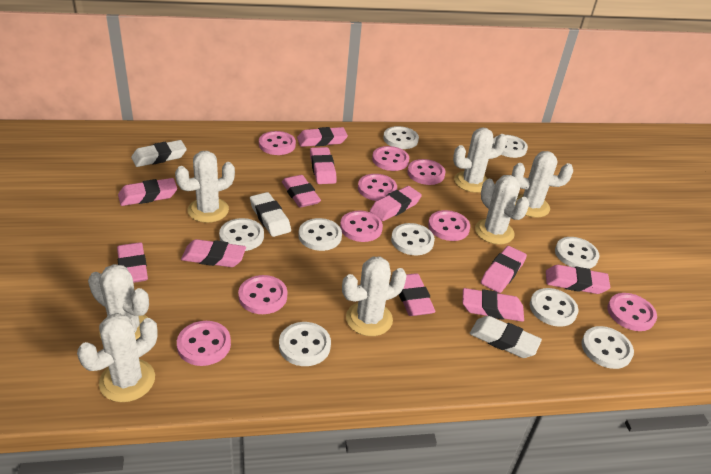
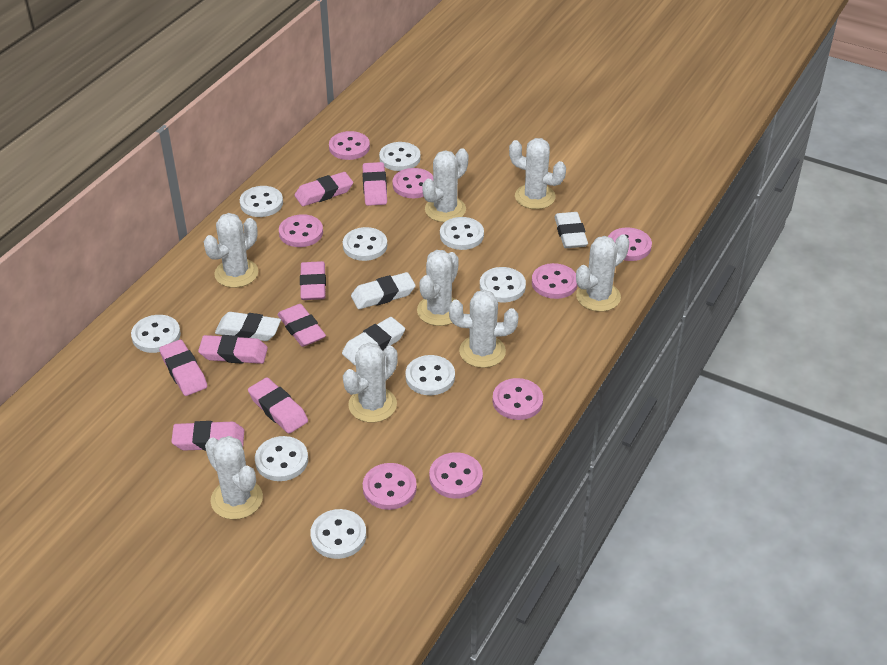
pink button: 9 -> 8
pink eraser: 11 -> 8
white cactus: 7 -> 8
white eraser: 3 -> 4

